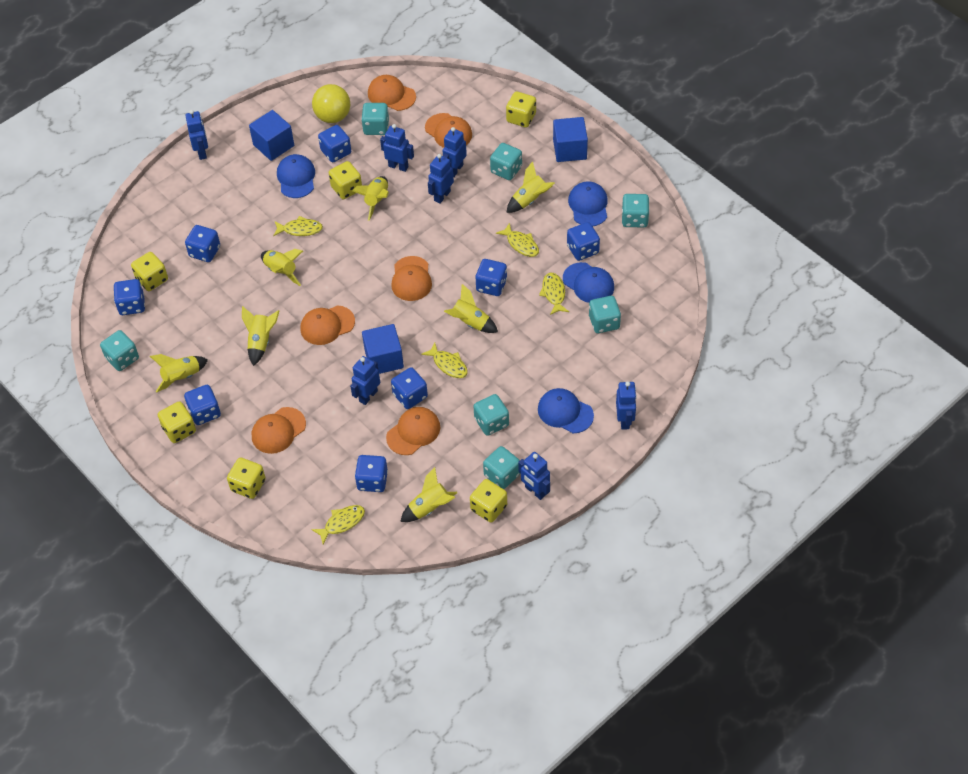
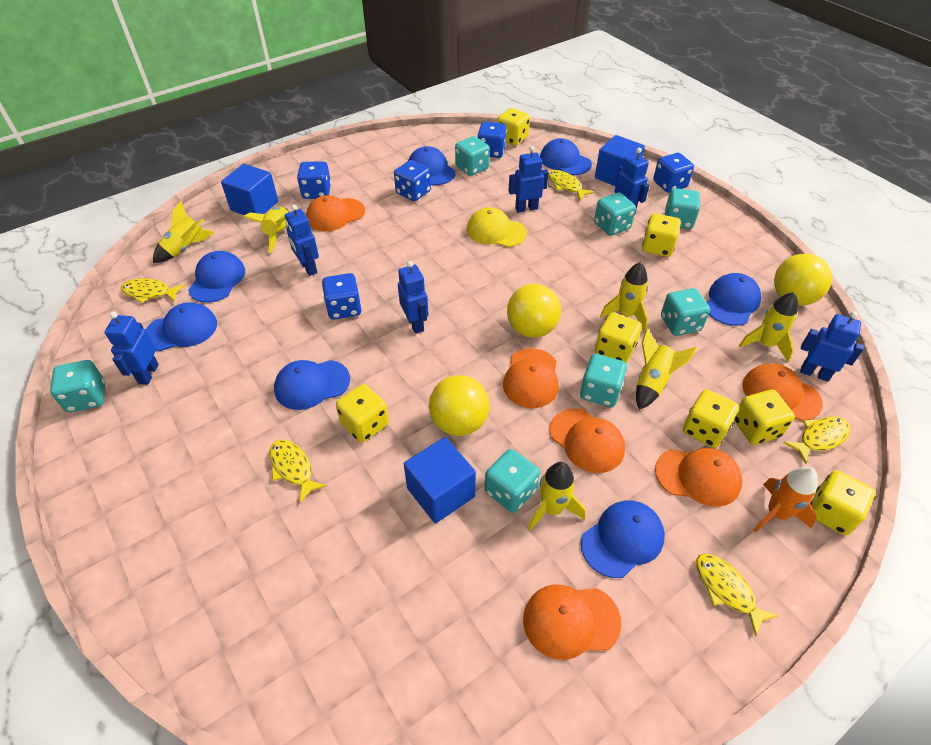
blue cap: 4 -> 7
blue dice: 8 -> 5
blue robot: 7 -> 6
orange rocket: 0 -> 1
yellow ball: 1 -> 3
yellow cap: 0 -> 1
yellow dice: 6 -> 7
yellow rocket: 7 -> 6

